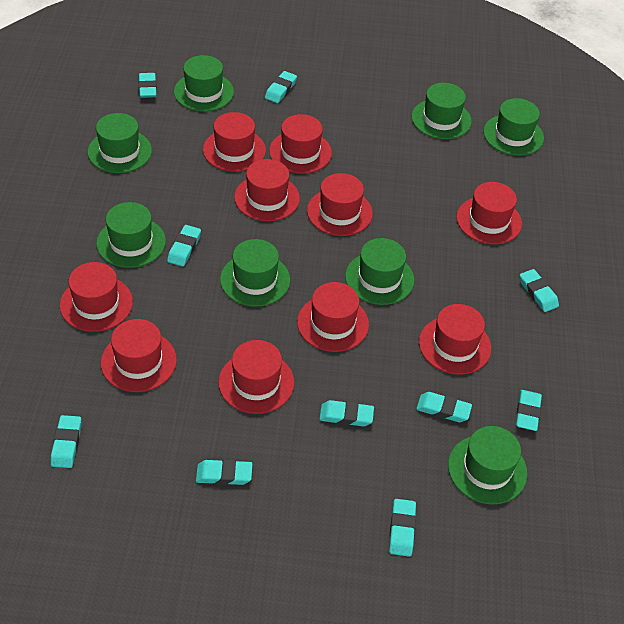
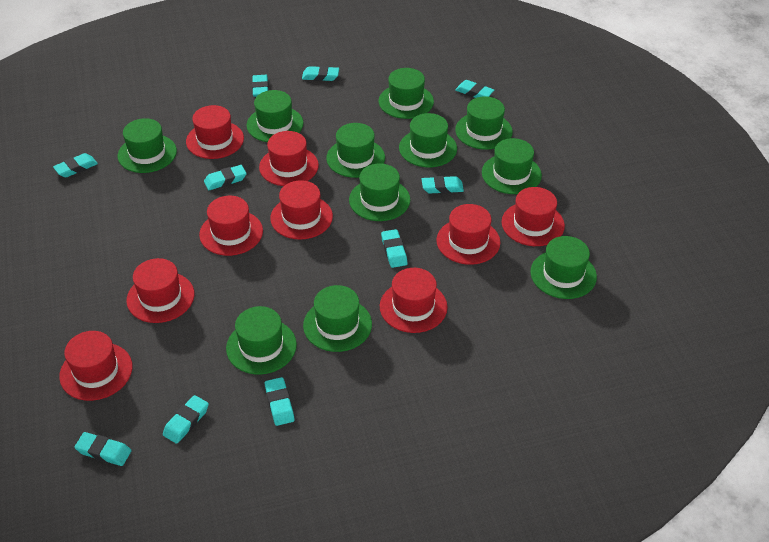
green hat: 8 -> 11
red hat: 10 -> 9

